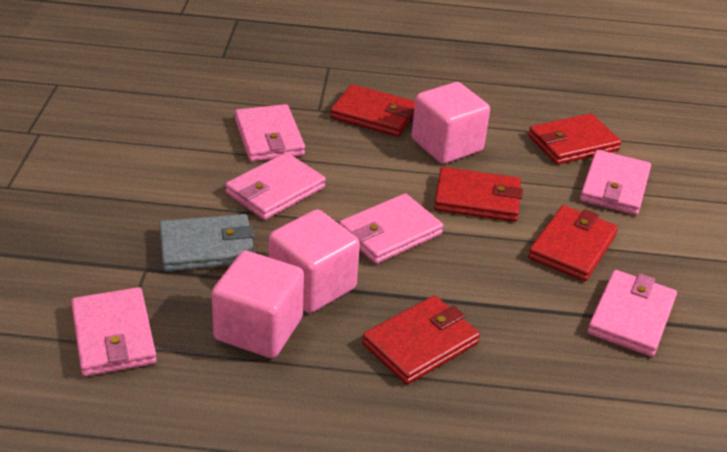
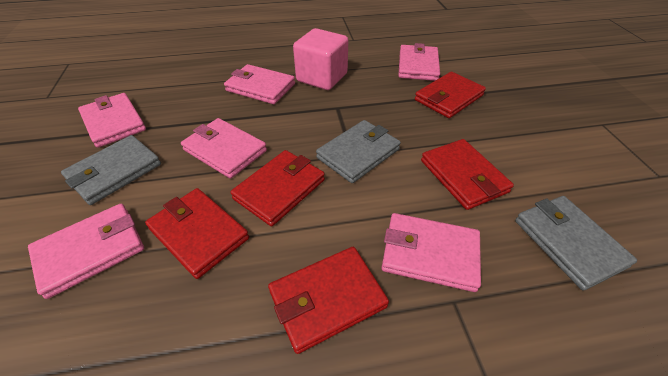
grey wallet: 1 -> 3
pink cube: 3 -> 1

